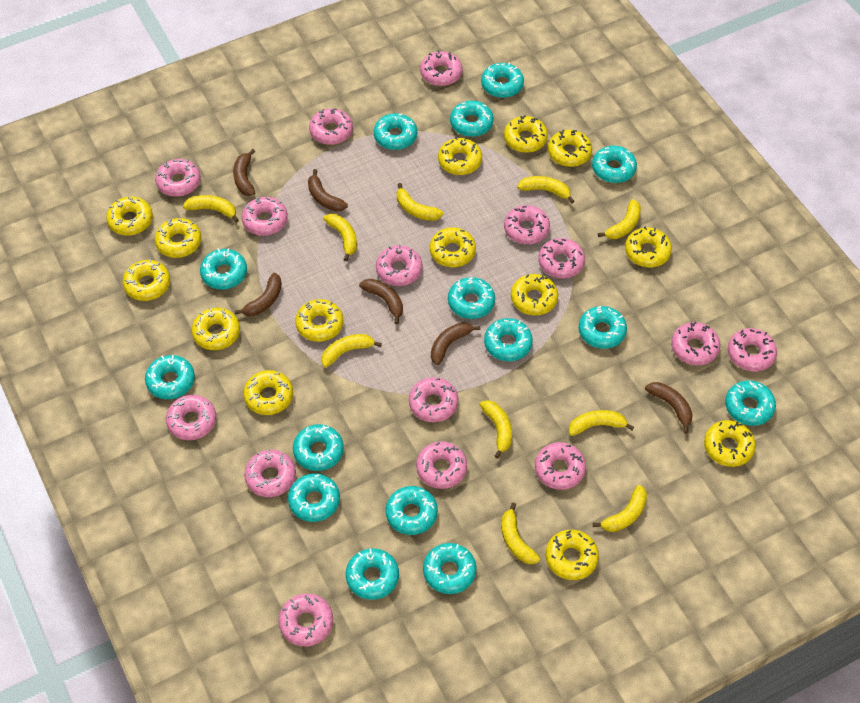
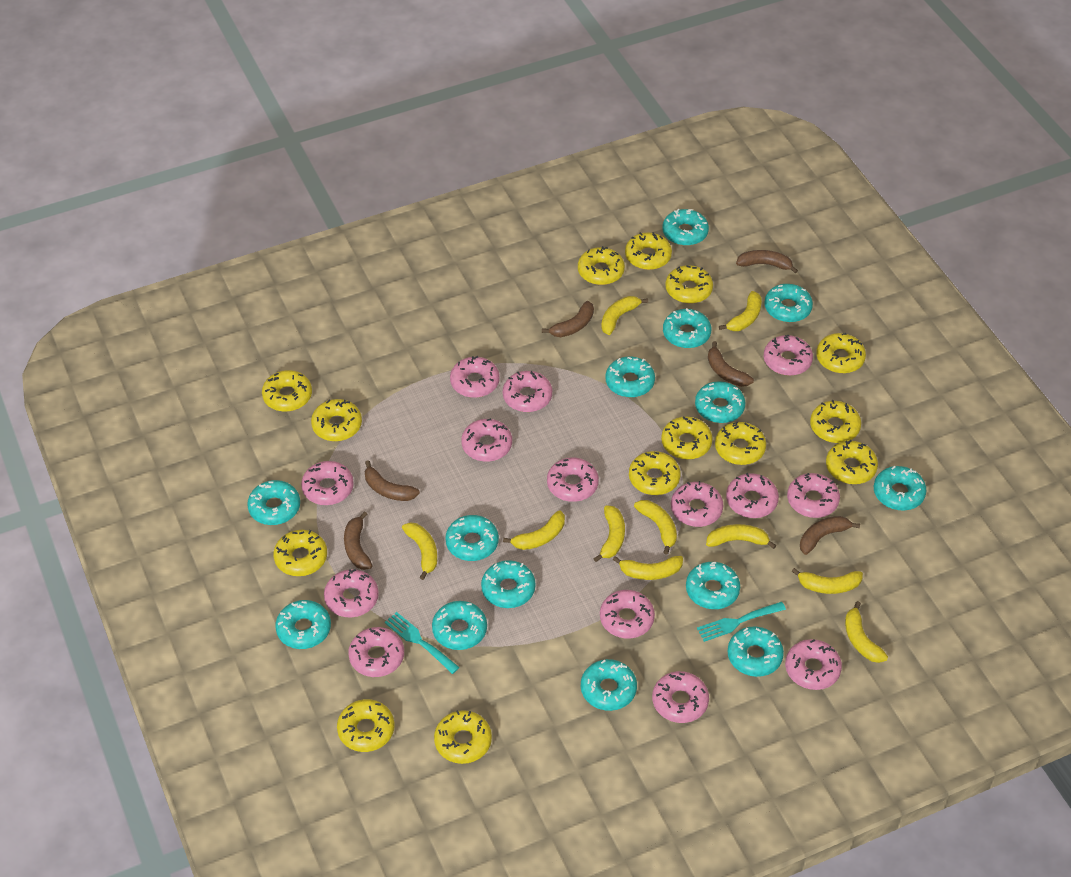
pink donut: 15 -> 14
turquoise donut: 15 -> 14
turquoise fork: 0 -> 2

